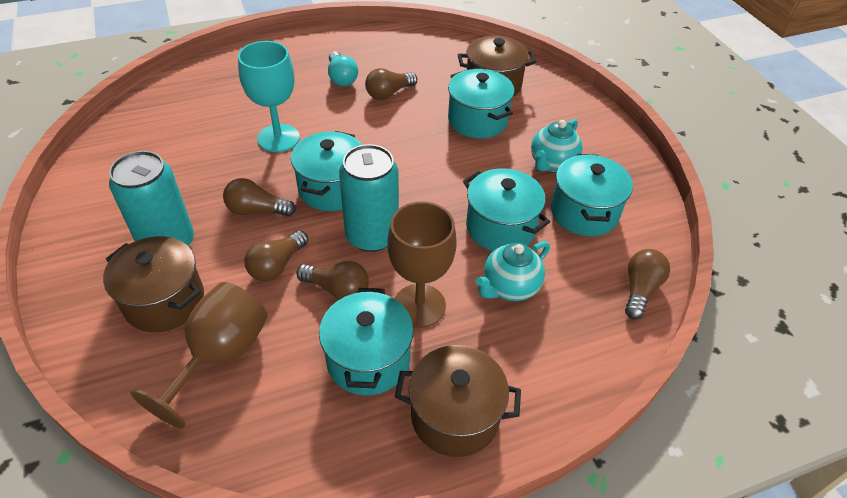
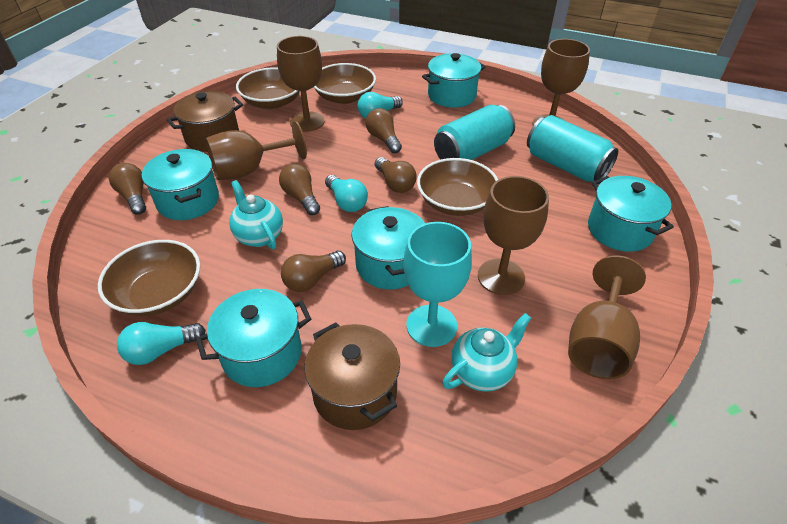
brown bowl: 0 -> 4
brown goblet: 2 -> 5
brown pot: 3 -> 2
turquoise light bulb: 1 -> 3

